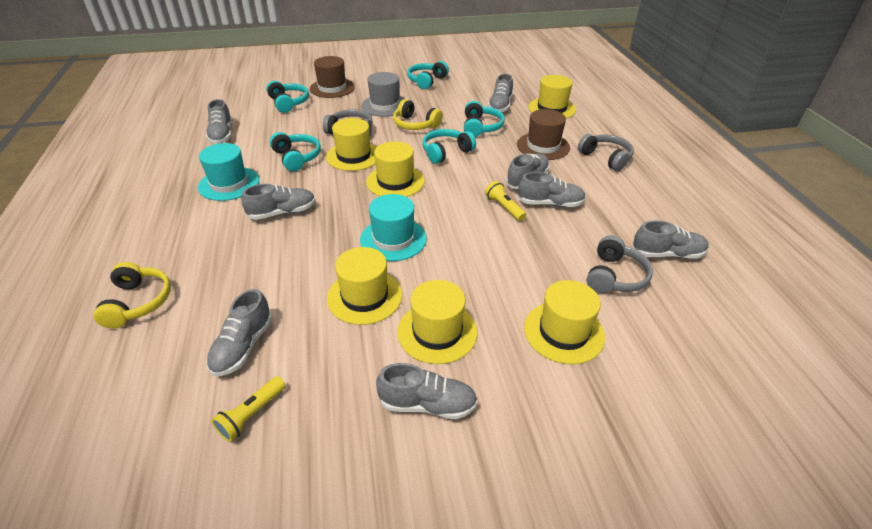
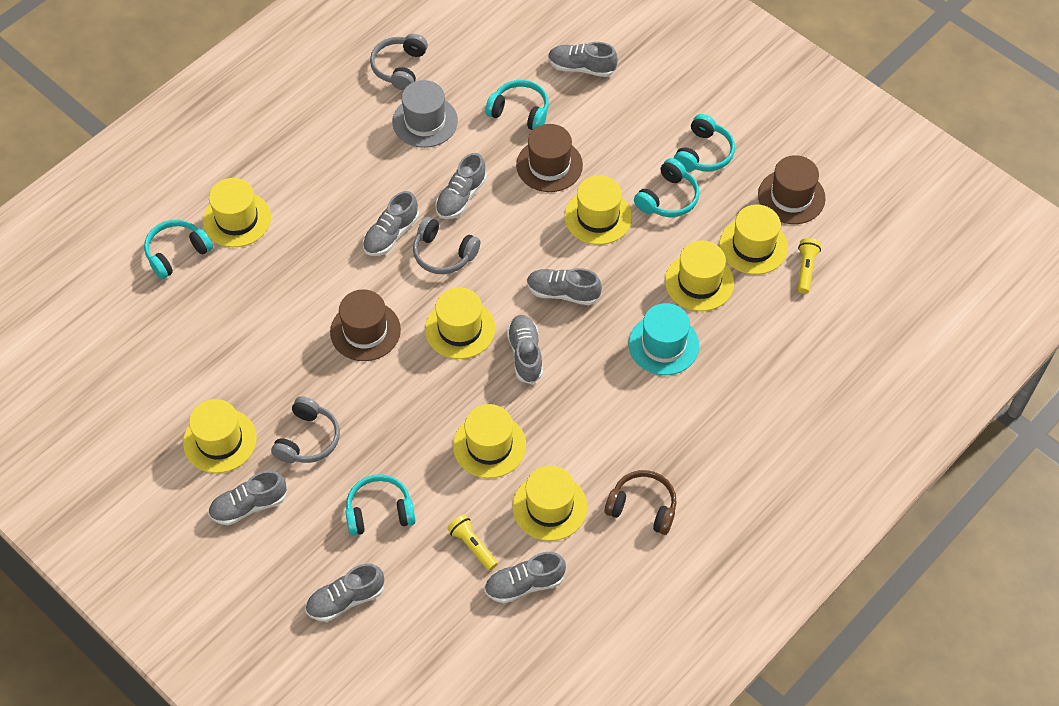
brown hat: 2 -> 3
brown headphones: 0 -> 1
turquoise hat: 2 -> 1
yellow hat: 6 -> 8
yellow headphones: 2 -> 0

